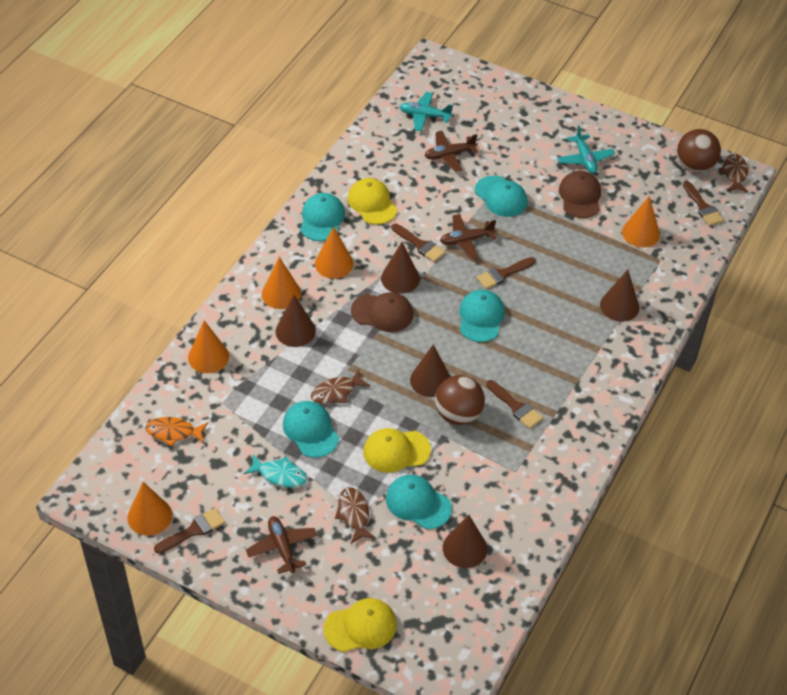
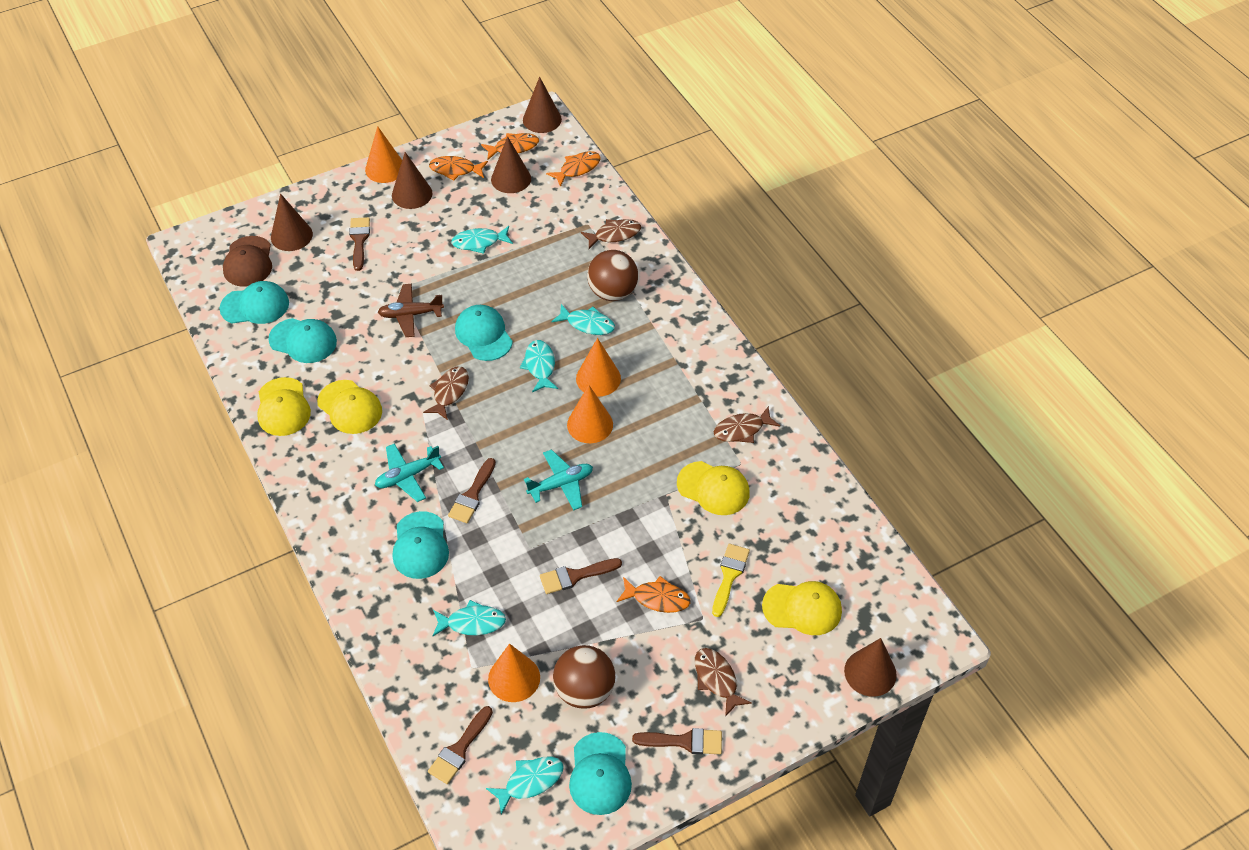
brown cap: 2 -> 1
brown fish: 3 -> 4
brown plane: 3 -> 1
orange cone: 5 -> 4
orange fish: 1 -> 4
turquoise fish: 1 -> 5
yellow brush: 0 -> 1
yellow cap: 3 -> 4

